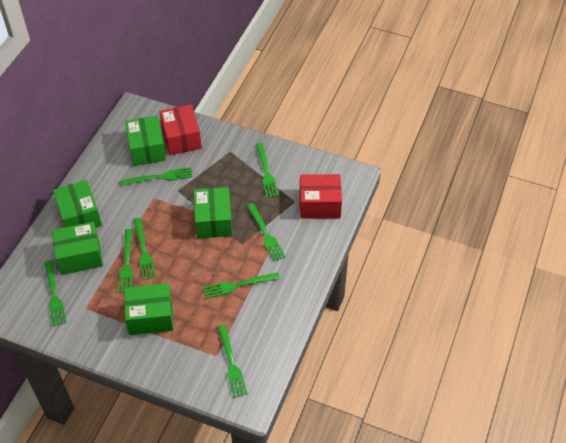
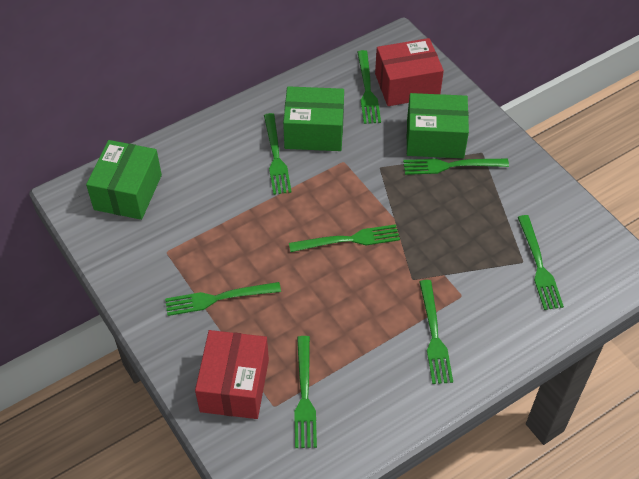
green box: 5 -> 3

